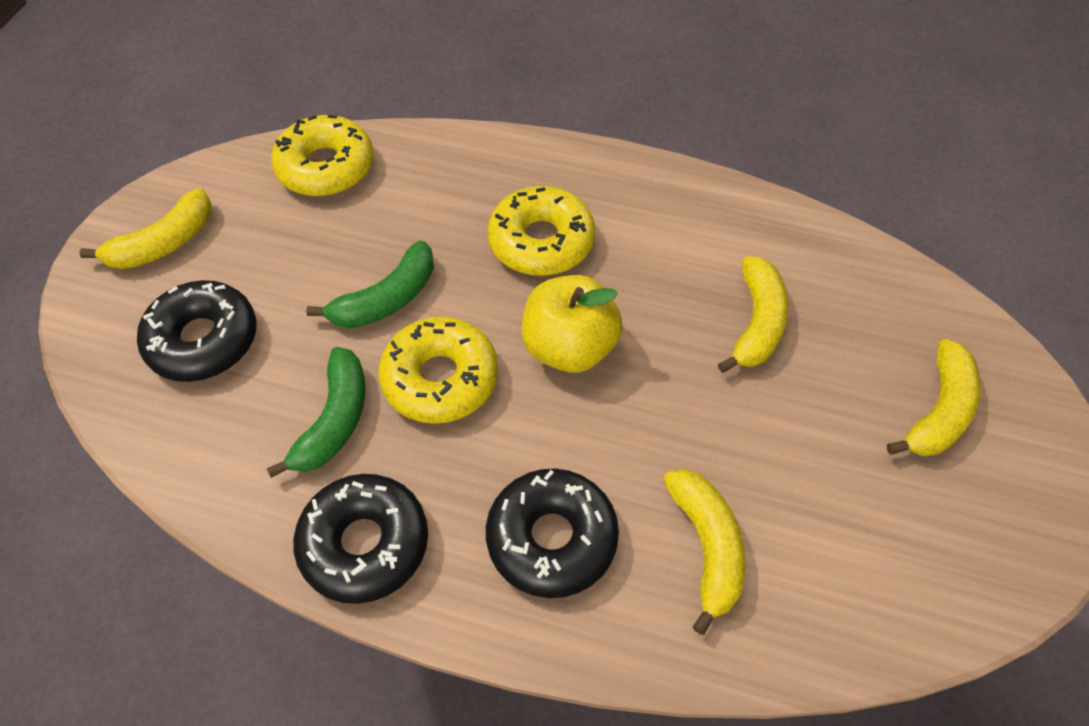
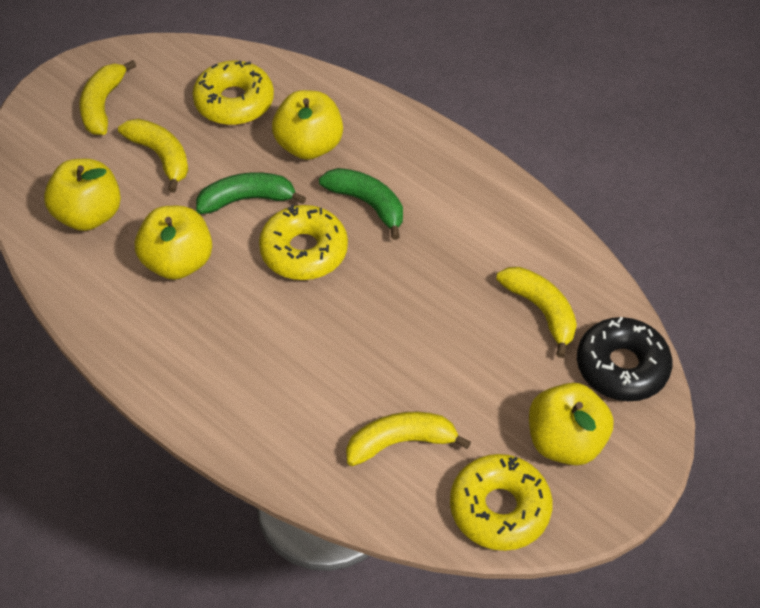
black donut: 3 -> 1
yellow apple: 1 -> 4

